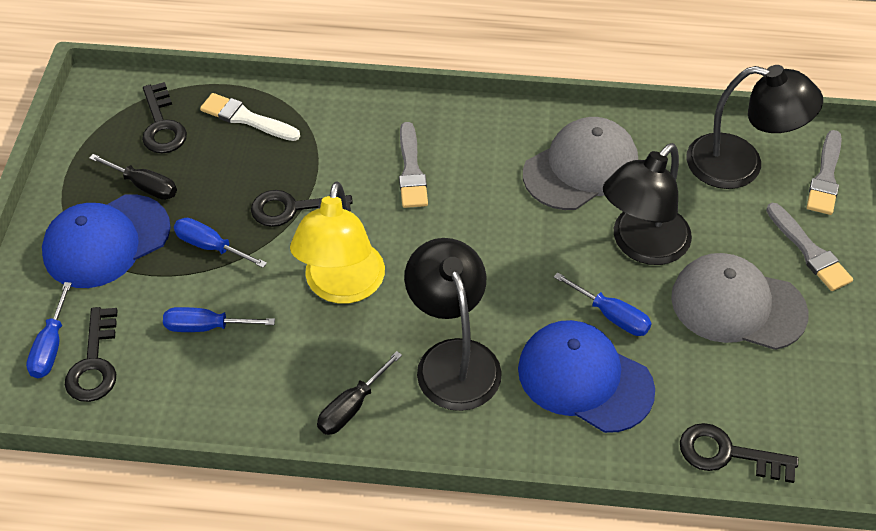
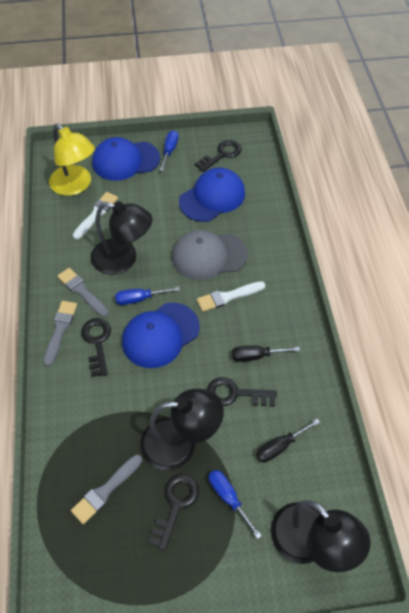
blue cap: 2 -> 3
blue screwdriver: 4 -> 3
grey cap: 2 -> 1
white brush: 1 -> 2

